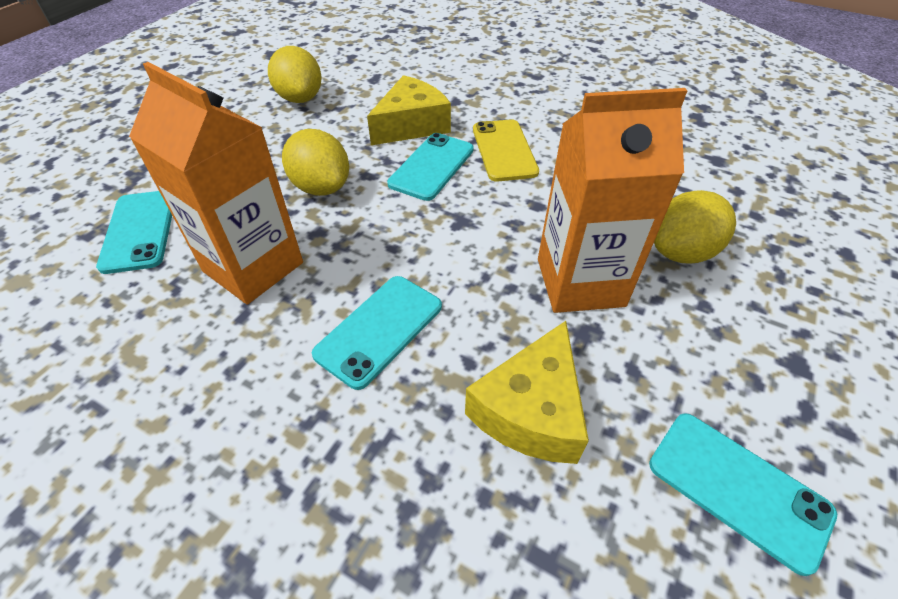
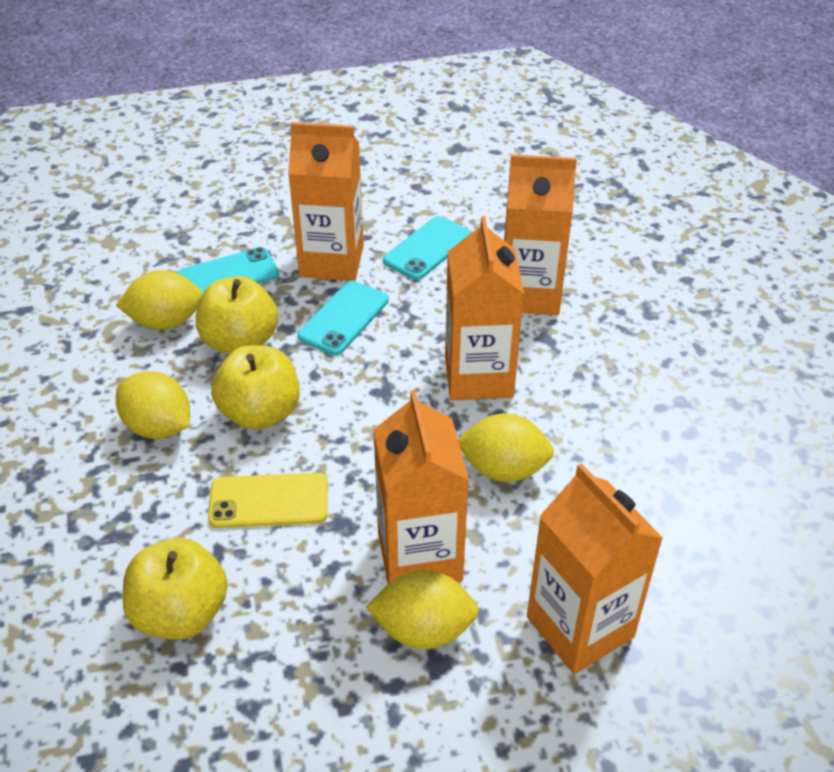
orange carton: 2 -> 5
turquoise phone: 4 -> 3
yellow apple: 0 -> 3
yellow cheese: 2 -> 0
yellow lemon: 3 -> 4

